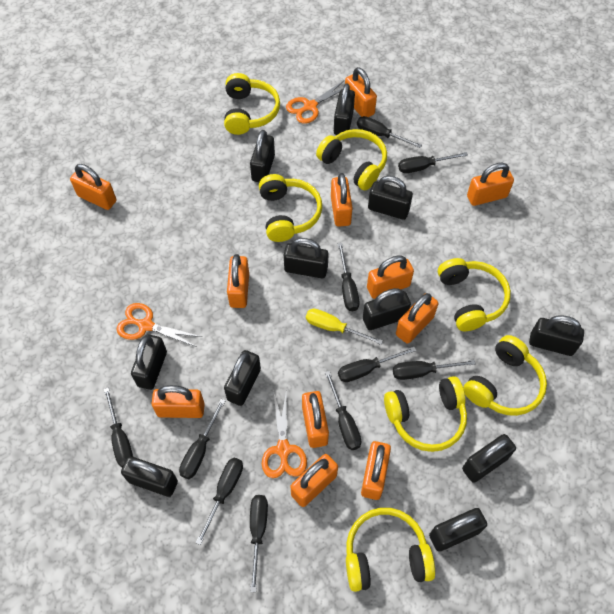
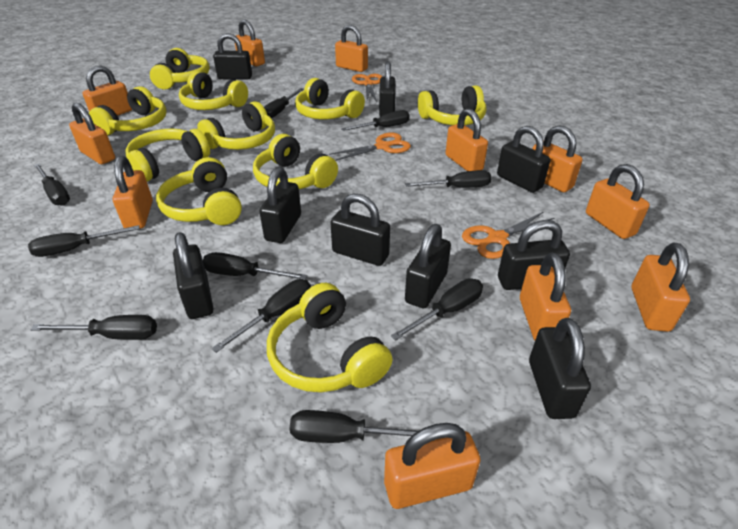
black padlock: 11 -> 9
yellow headphones: 7 -> 10
yellow screwdriver: 1 -> 0

